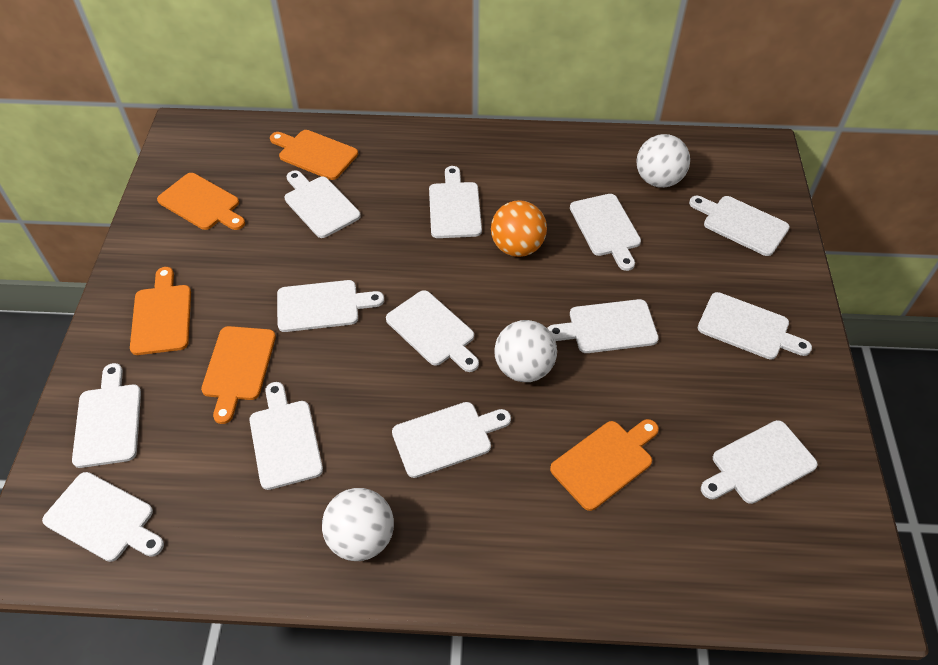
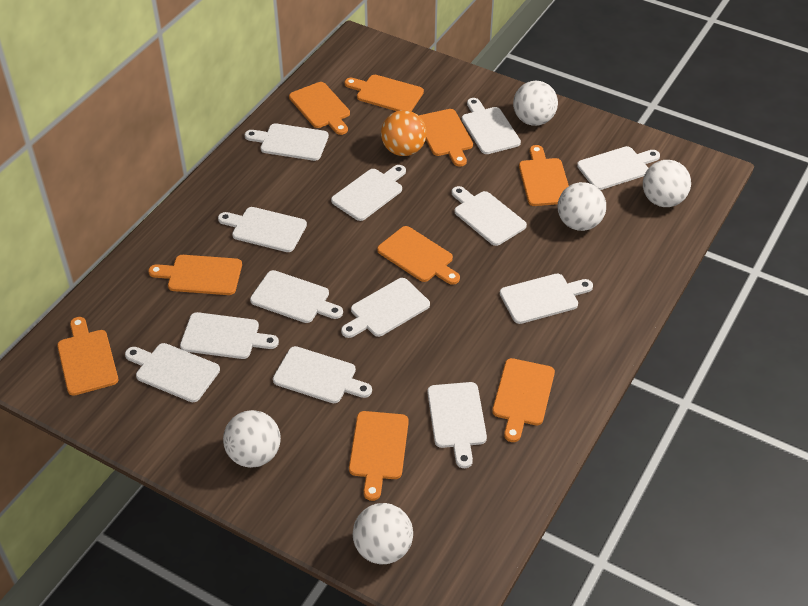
orange cutting board: 5 -> 9
white ball: 3 -> 5

